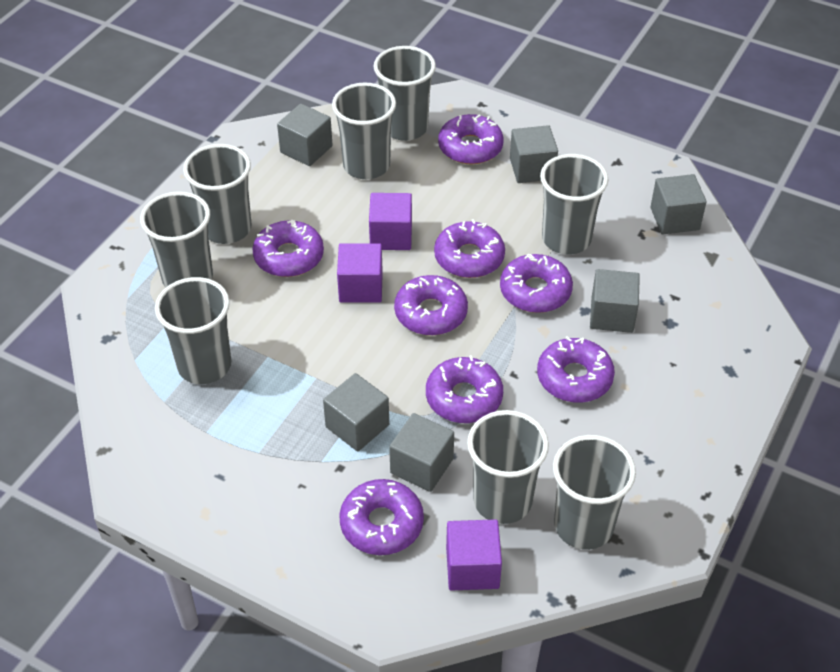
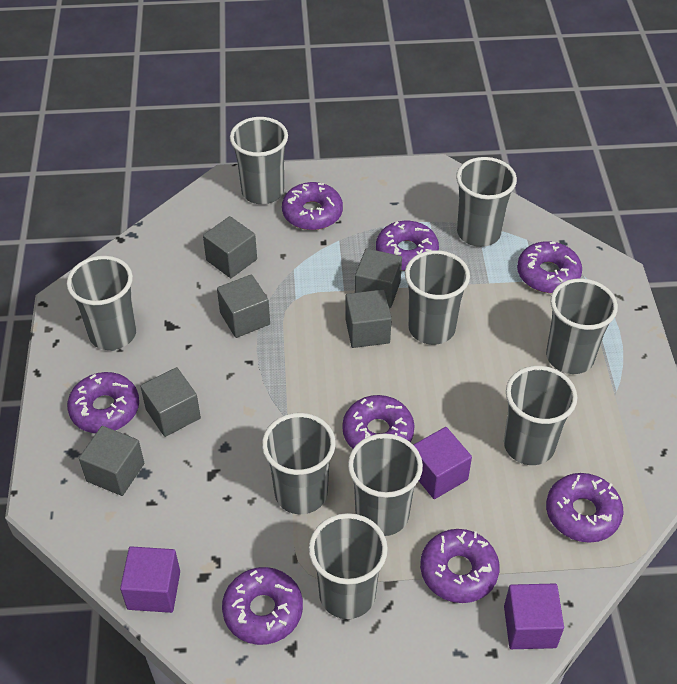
grey cup: 8 -> 9

